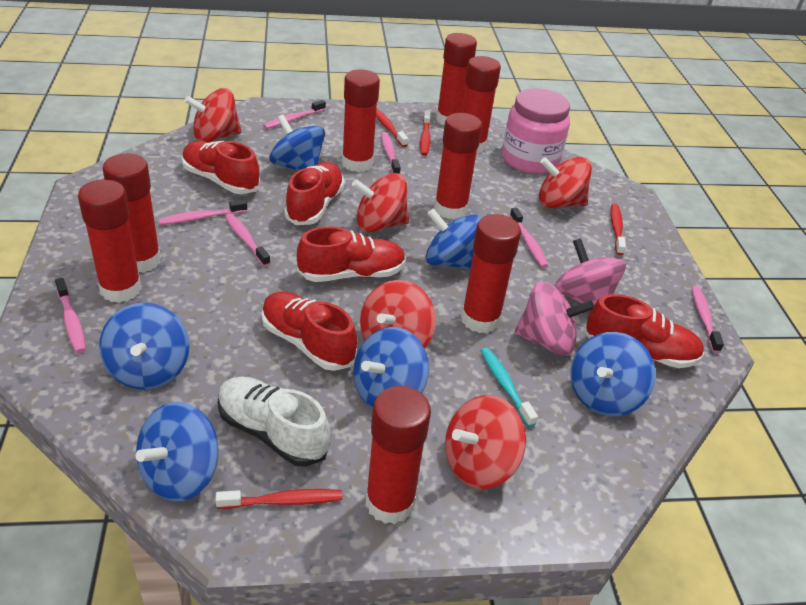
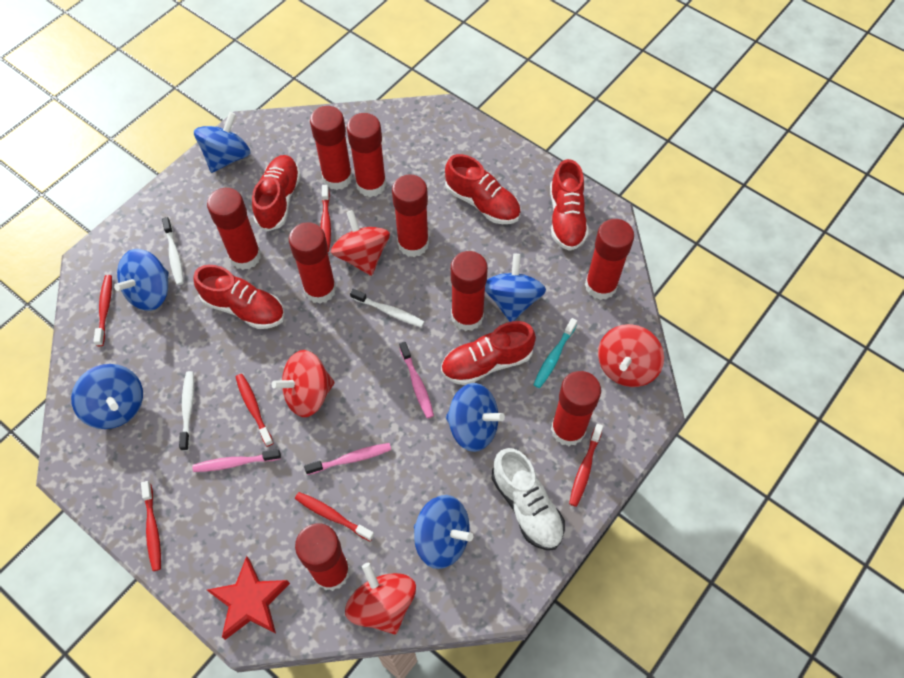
pink jar: 1 -> 0
pink spinning top: 2 -> 0
pink toothbrush: 7 -> 3
red glue stick: 8 -> 9
red spinning top: 5 -> 4
red star: 0 -> 1
red toothbrush: 4 -> 6
white toothbrush: 0 -> 3

